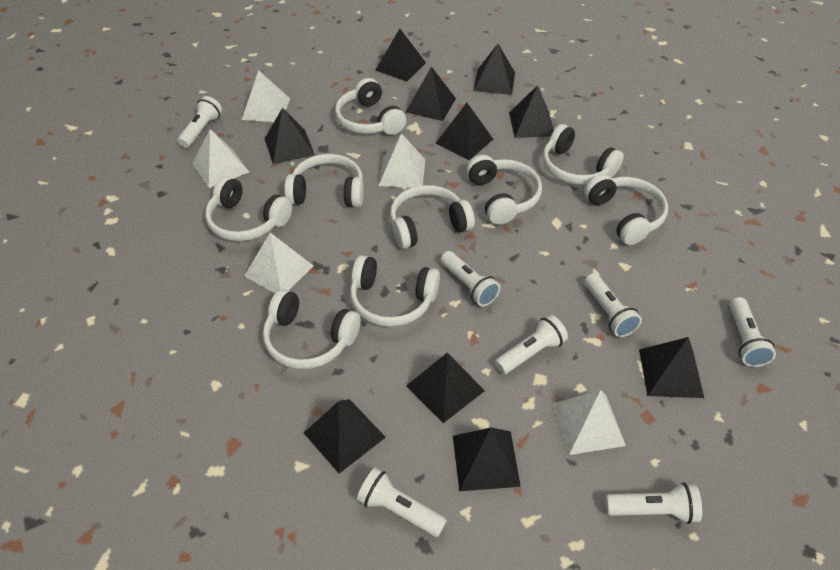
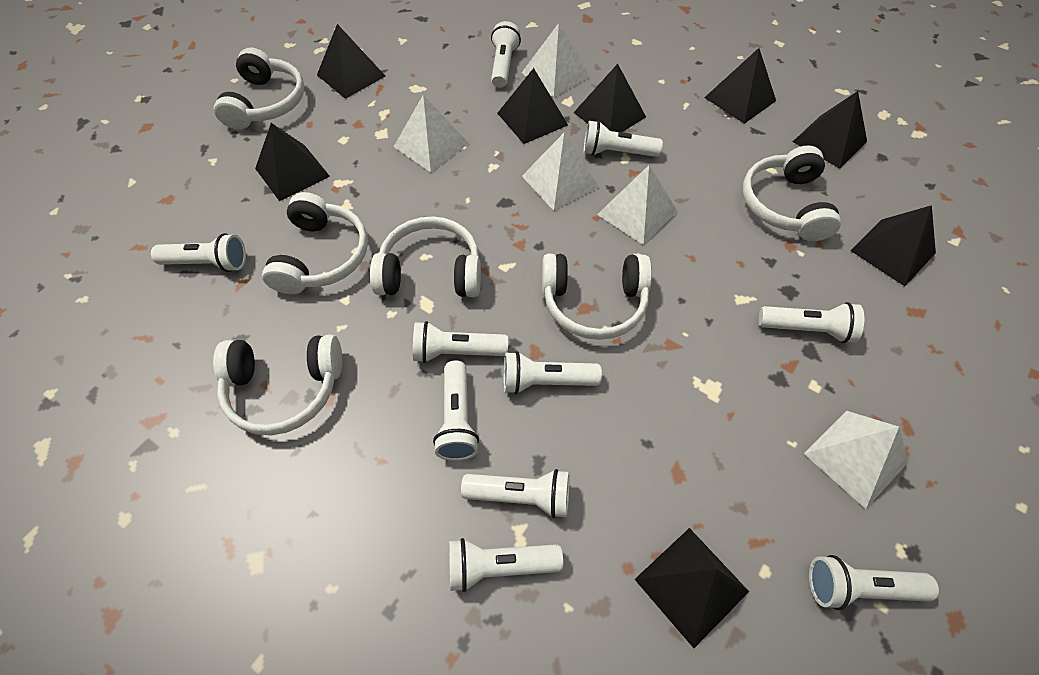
black pyramid: 10 -> 8
white flashlight: 7 -> 10
white headphones: 9 -> 6

